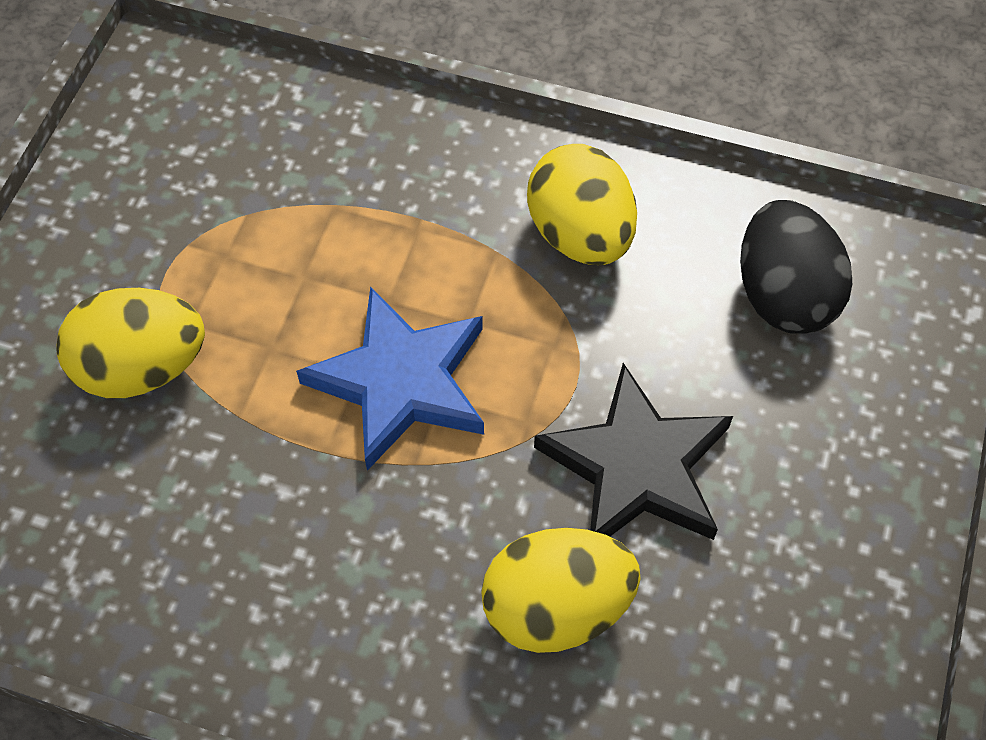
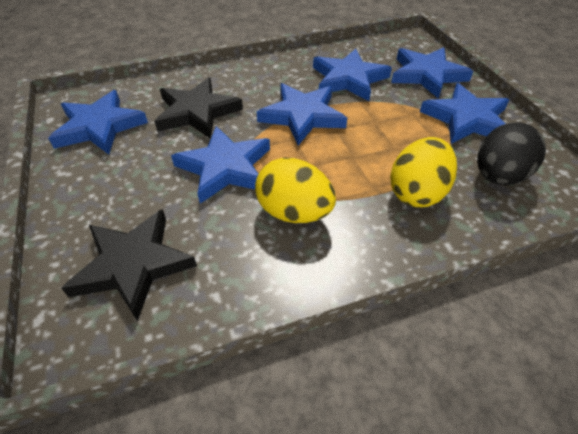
black star: 1 -> 2
blue star: 1 -> 6
yellow egg: 3 -> 2

